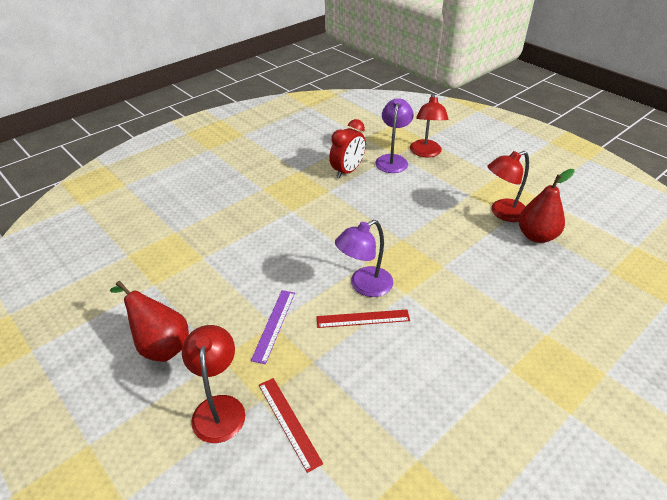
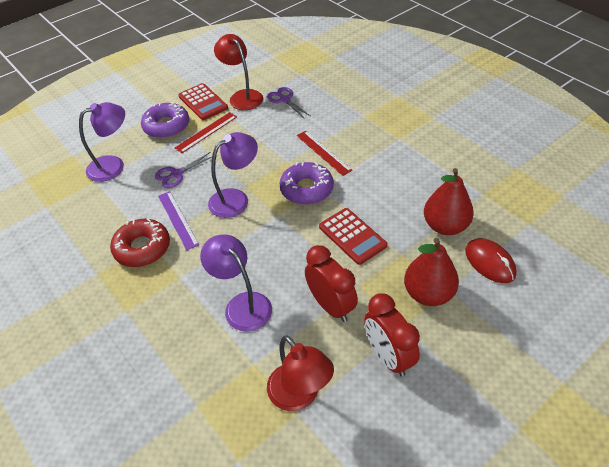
purple donut: 0 -> 2
purple lamp: 2 -> 3
purple scissors: 0 -> 2
red calculator: 0 -> 2
red clock: 1 -> 2
red donut: 0 -> 1
red lamp: 3 -> 2
red mouse: 0 -> 1

